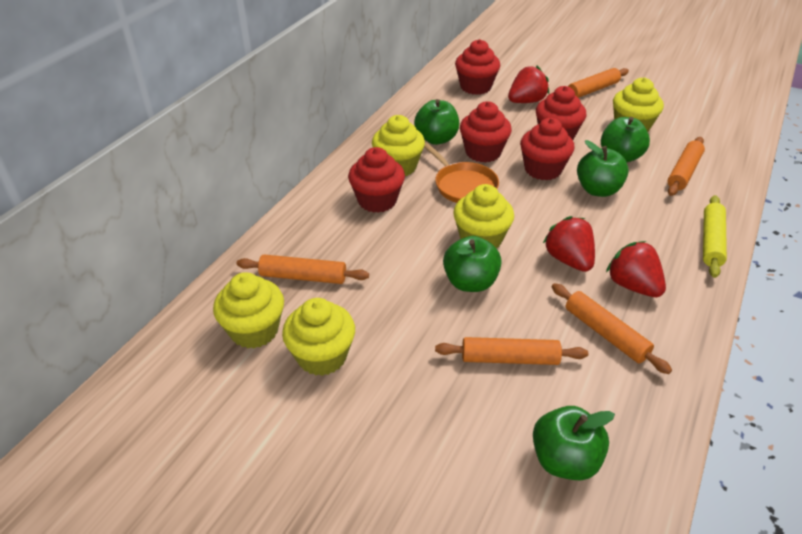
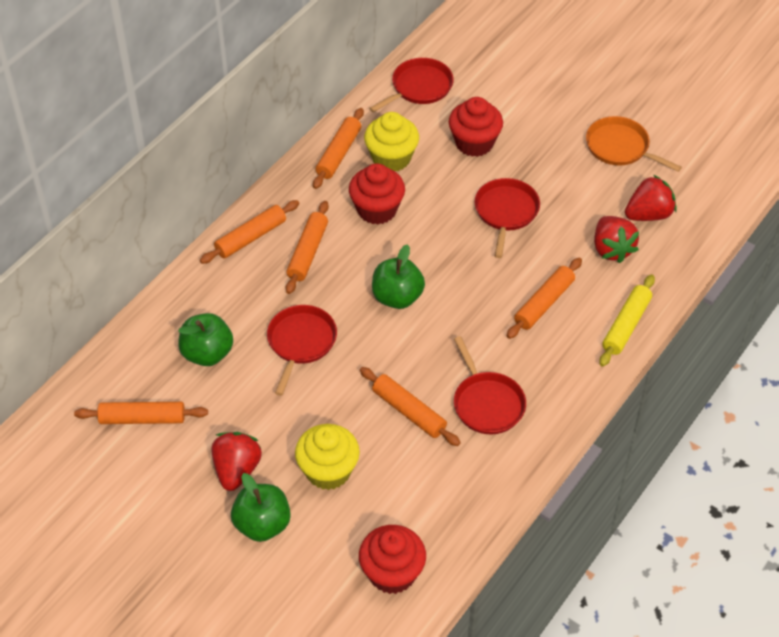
green apple: 5 -> 3
orange rolling pin: 5 -> 6
red cupcake: 5 -> 3
red pan: 0 -> 4
yellow cupcake: 5 -> 2

